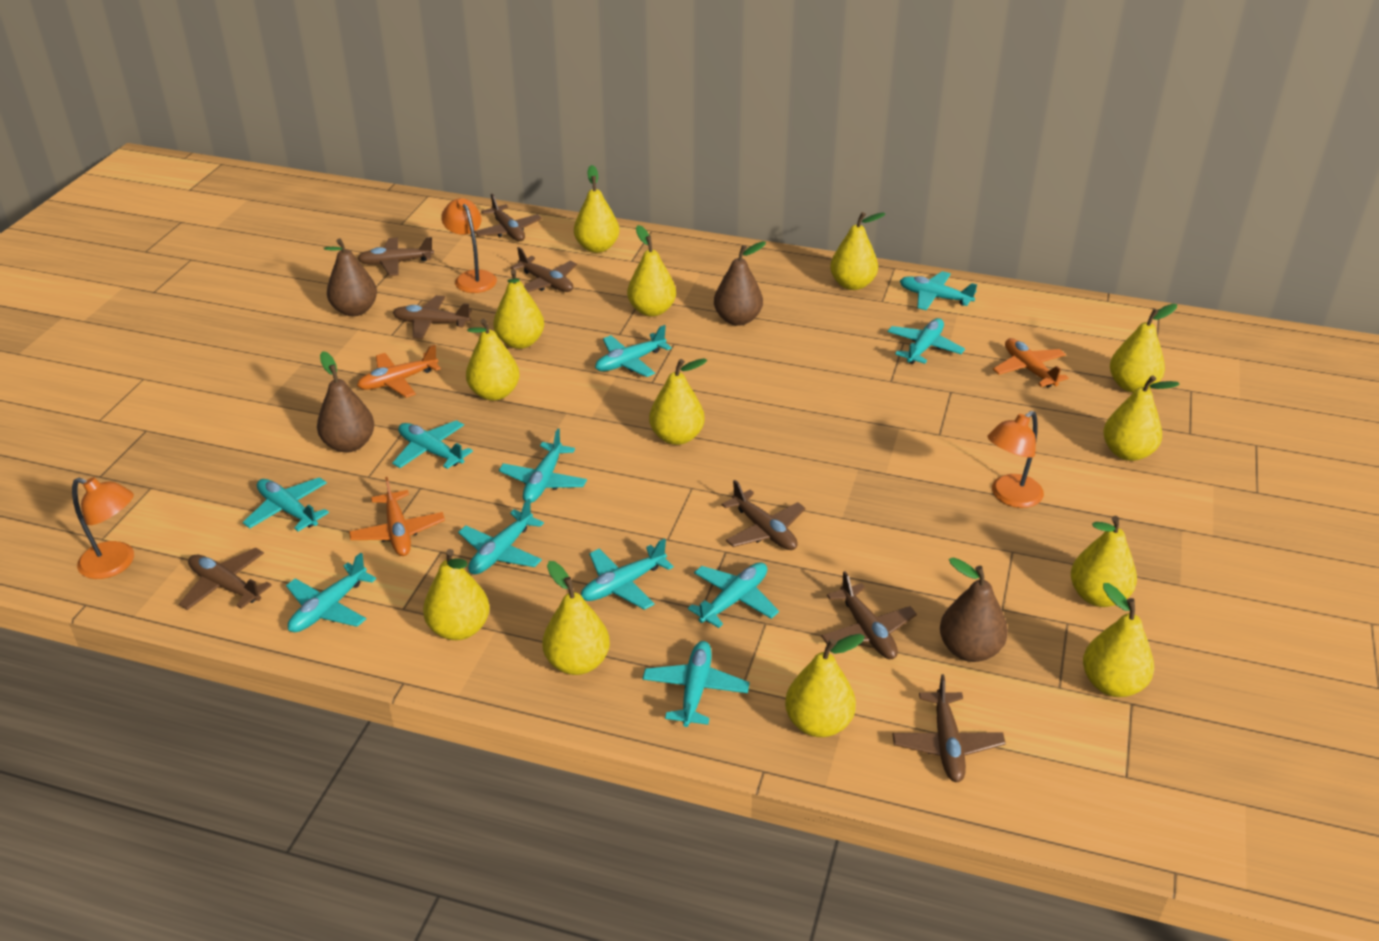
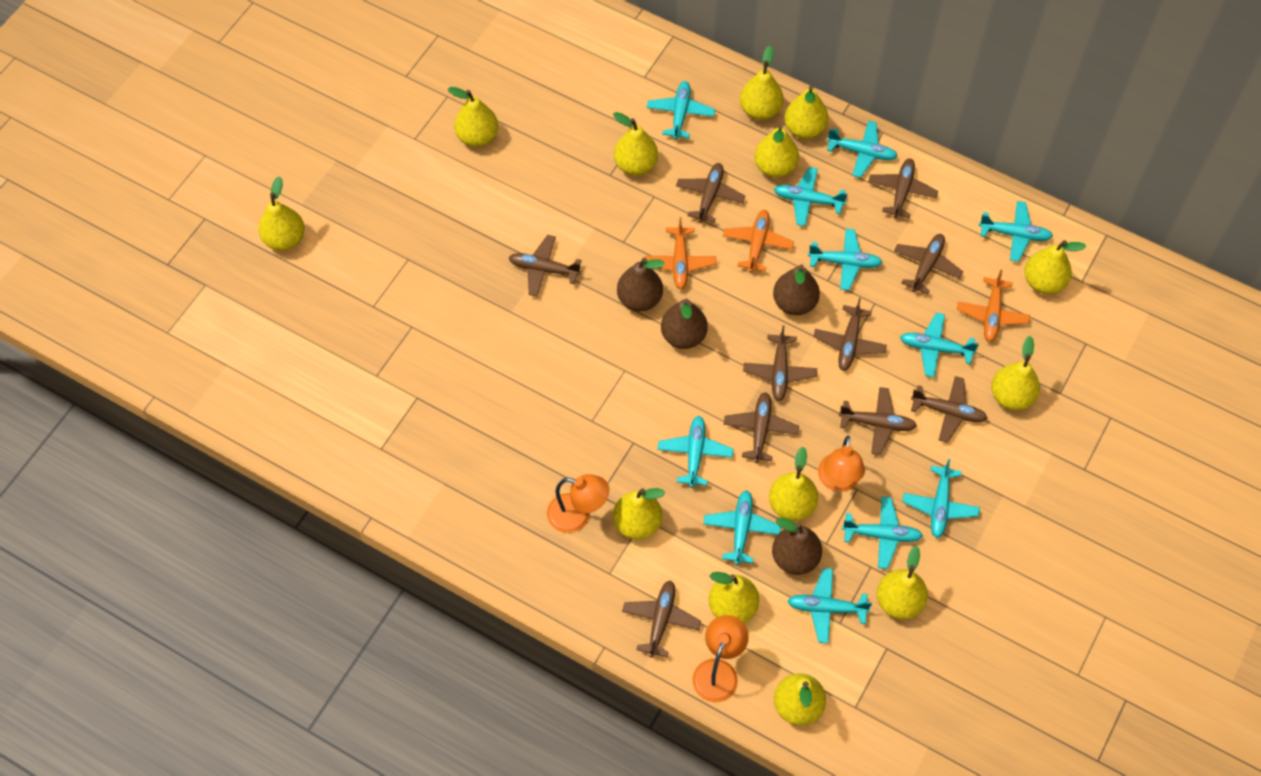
brown plane: 8 -> 10

